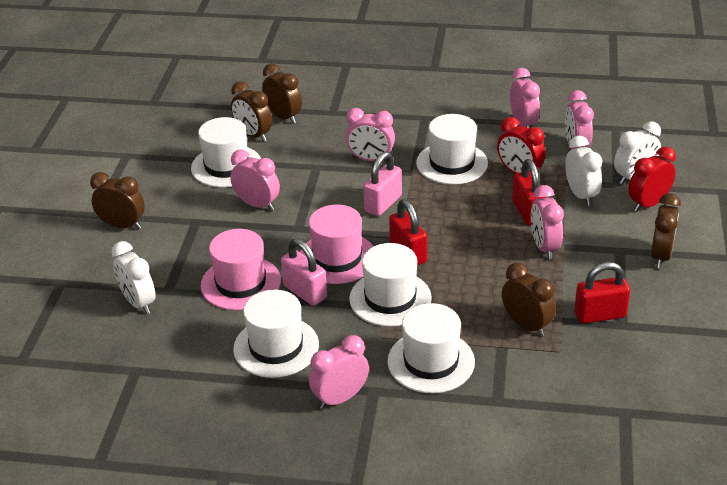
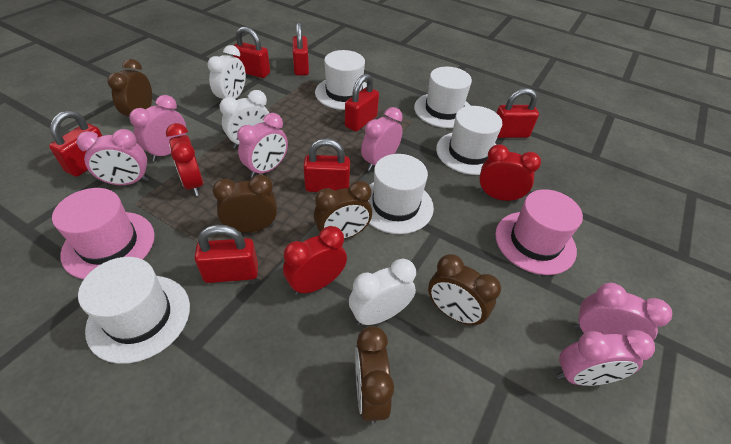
pink padlock: 2 -> 0
red clock: 2 -> 3
red padlock: 3 -> 7

